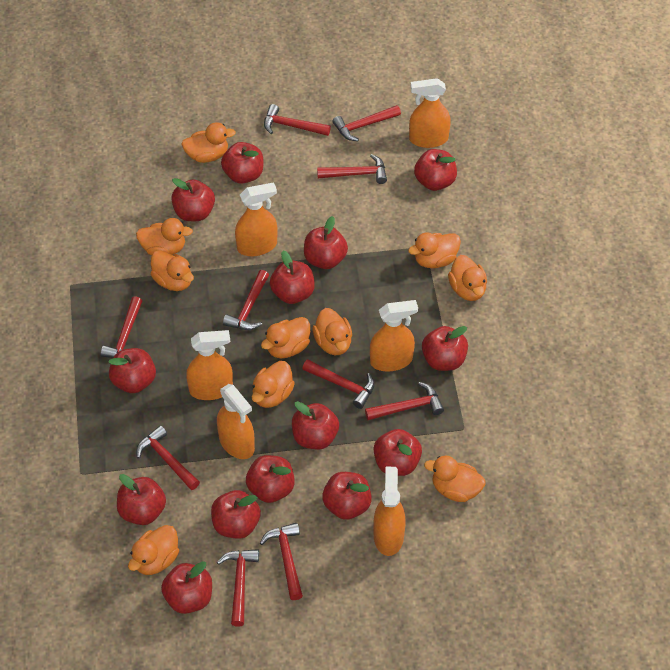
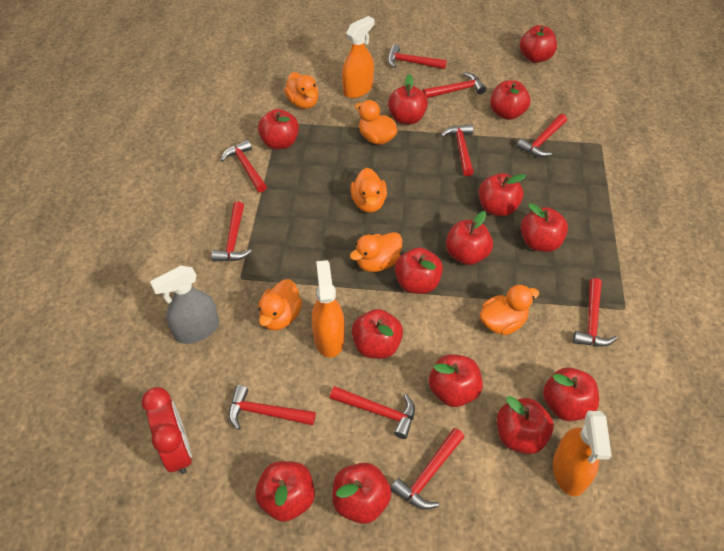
grey spray bottle: 0 -> 1
orange duck: 10 -> 6
orange spray bottle: 6 -> 3
red clock: 0 -> 1

